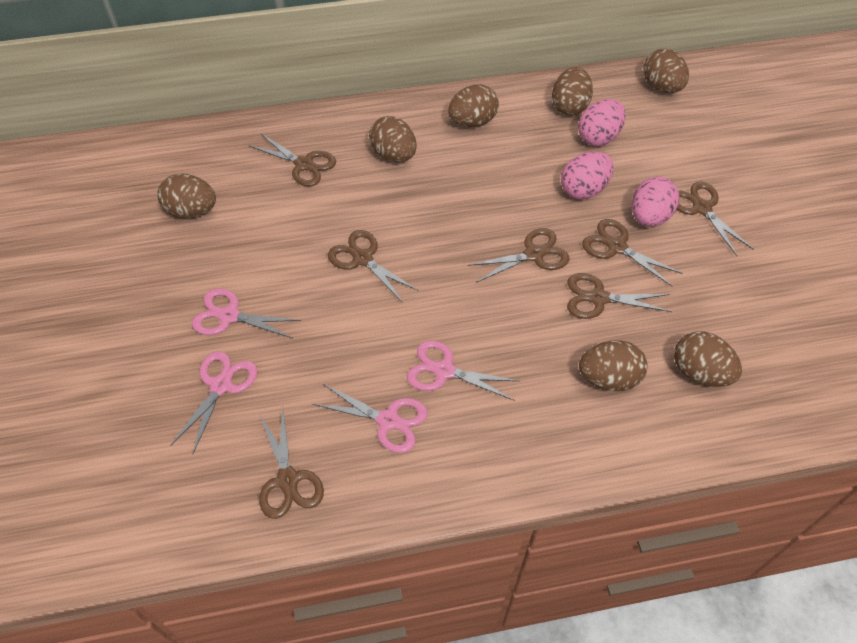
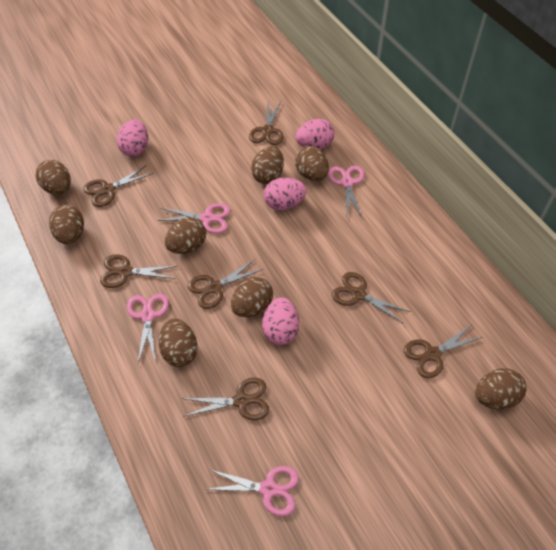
brown egg: 7 -> 8
pink egg: 3 -> 4

